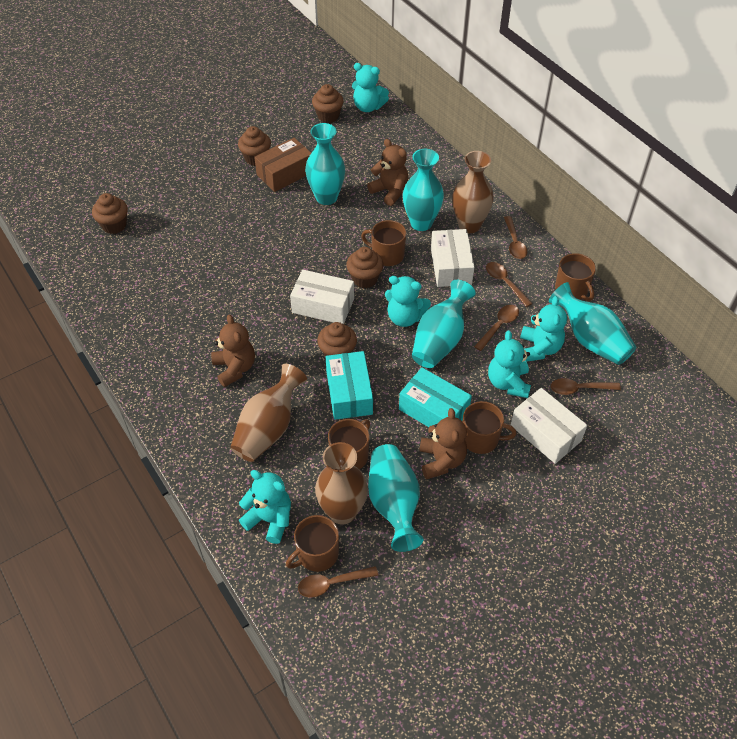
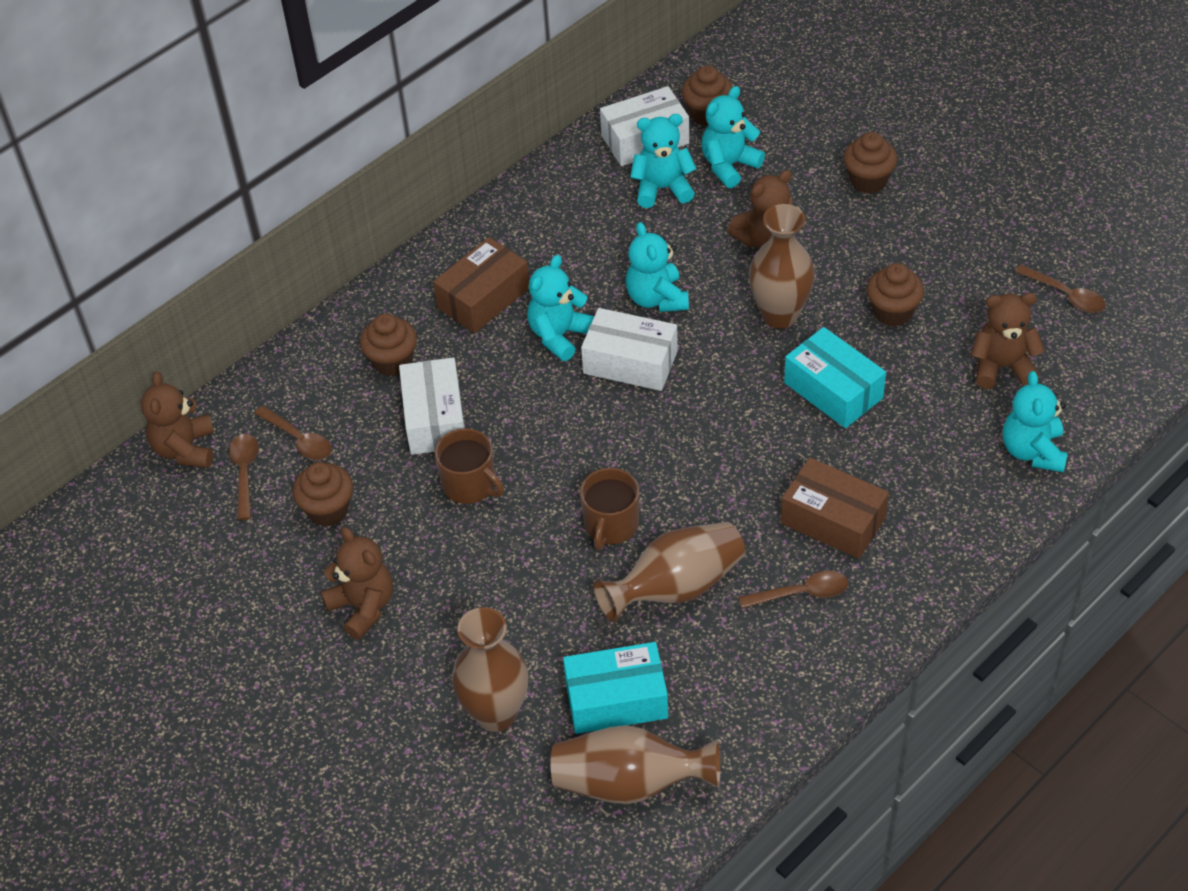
brown box: 1 -> 2
brown mug: 5 -> 2
brown spoon: 5 -> 4
brown teddy bear: 3 -> 4
brown vase: 3 -> 4
turquoise vase: 5 -> 0

